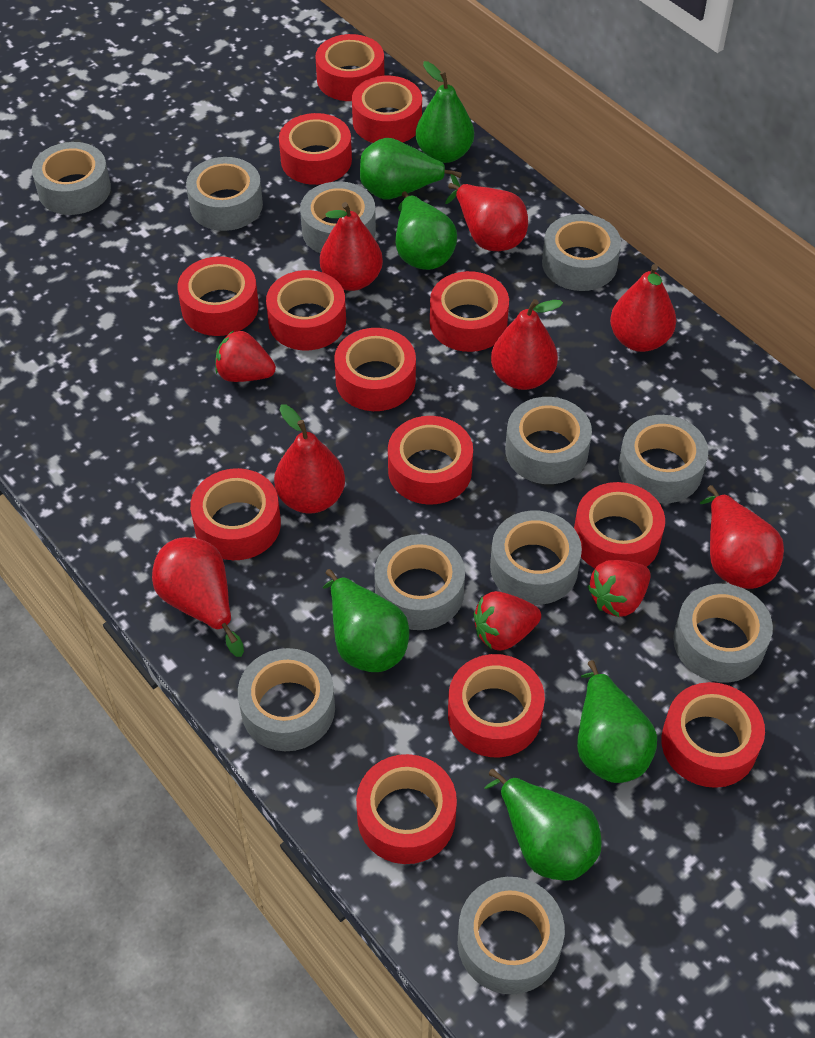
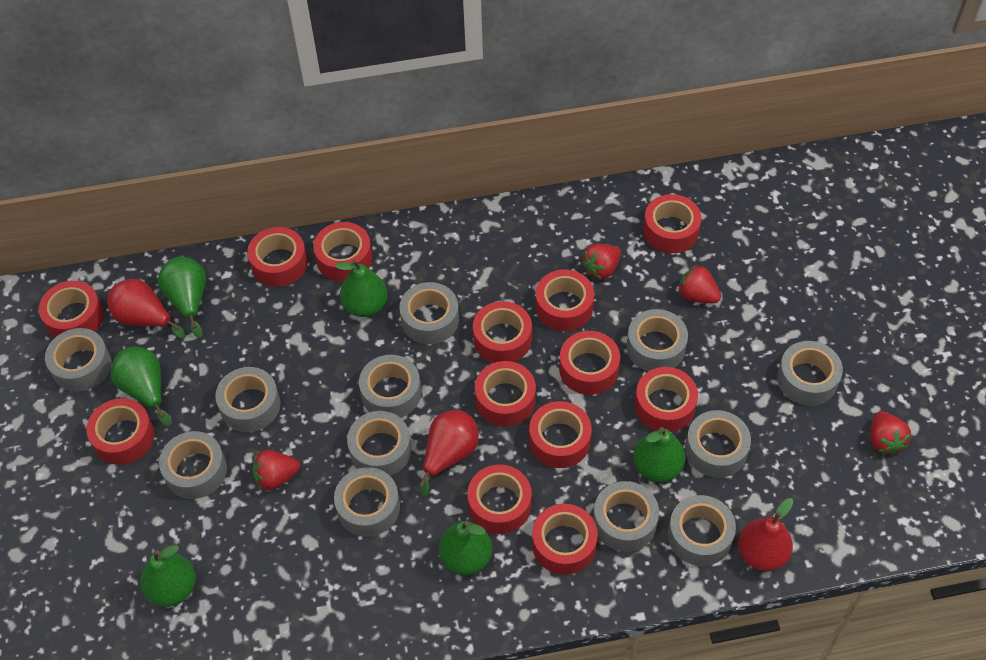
grey tape: 11 -> 12
red pear: 7 -> 3
red strawberry: 3 -> 4

